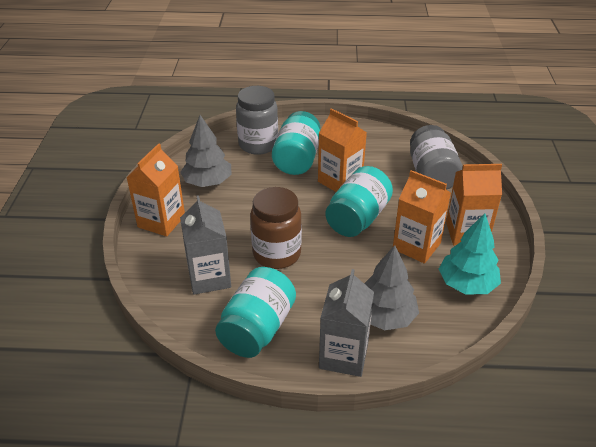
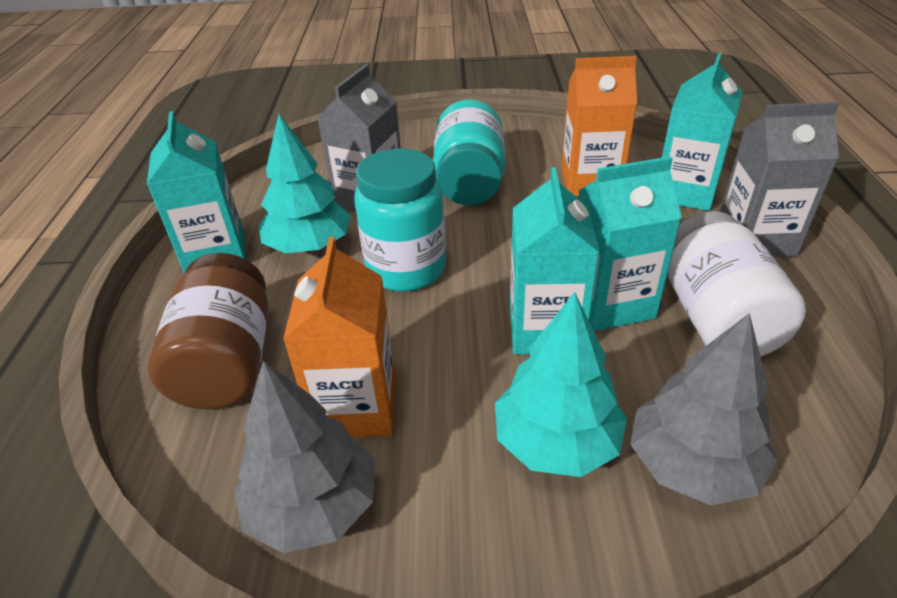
grey jar: 2 -> 0
orange carton: 4 -> 2
turquoise carton: 0 -> 4
turquoise jar: 3 -> 2
turquoise tree: 1 -> 2
white jar: 0 -> 1

